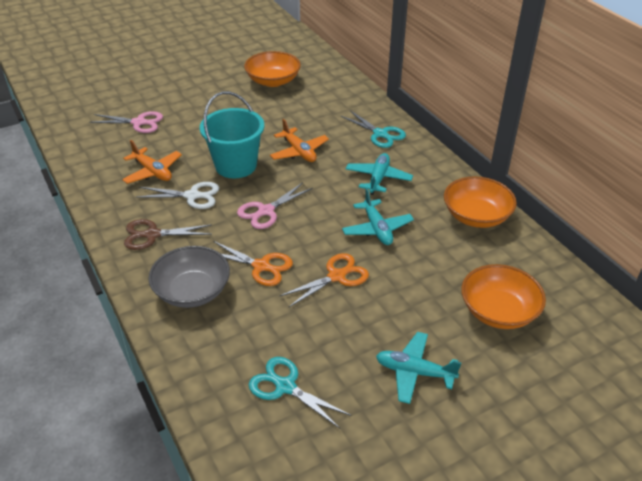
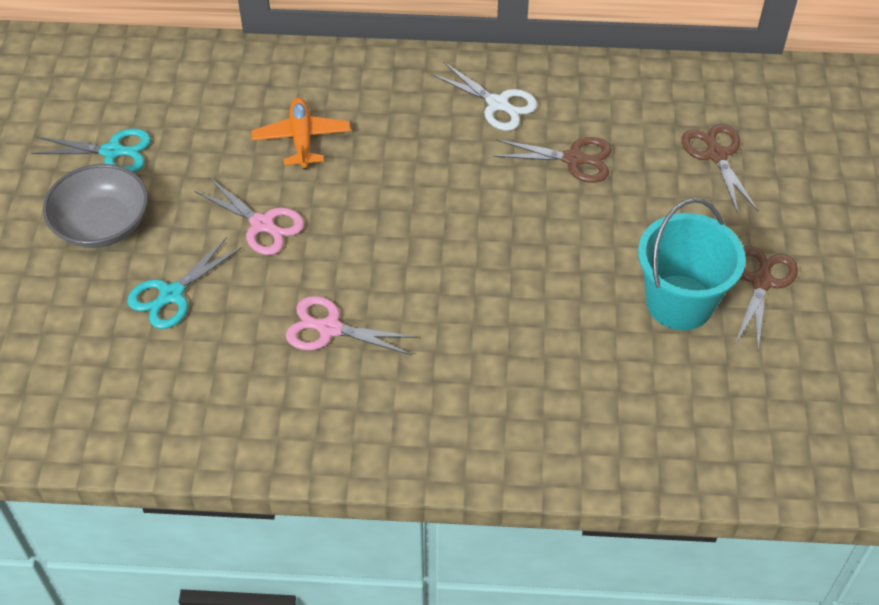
brown scissors: 1 -> 3
orange bowl: 3 -> 0
orange plane: 2 -> 1
orange scissors: 2 -> 0
turquoise plane: 3 -> 0

